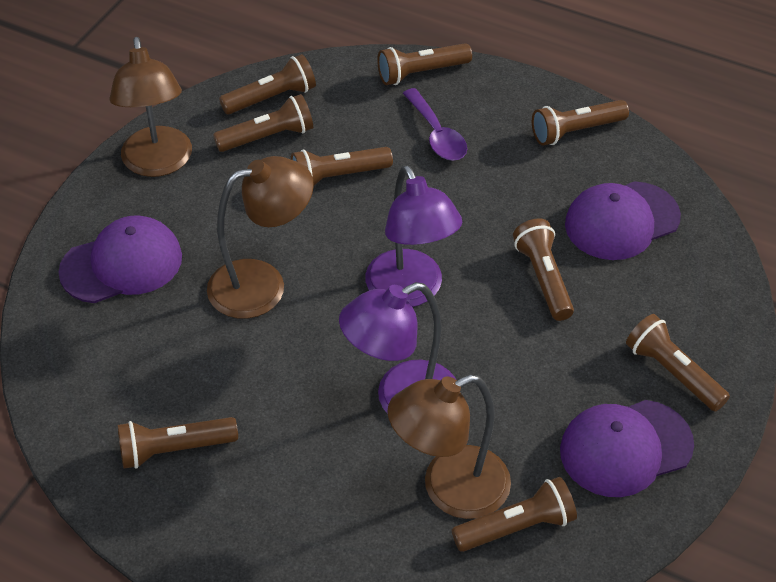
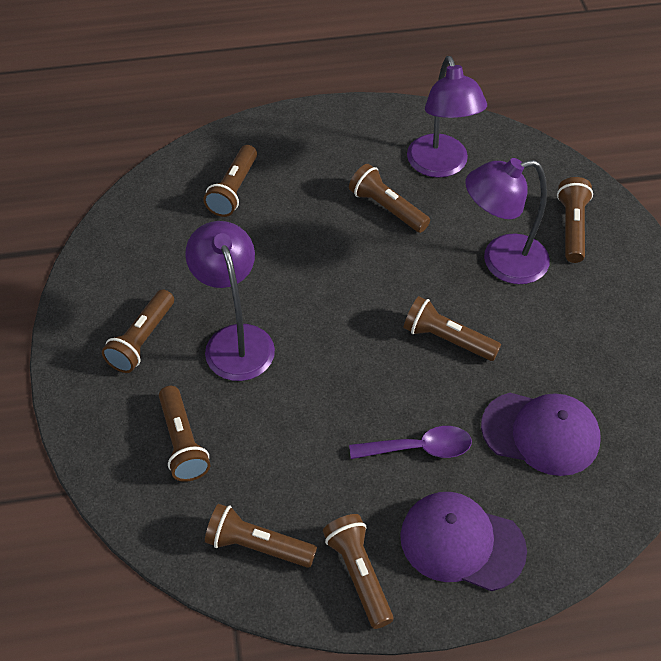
brown flashlight: 9 -> 8
brown lamp: 3 -> 0
purple cap: 3 -> 2
purple lamp: 2 -> 3

